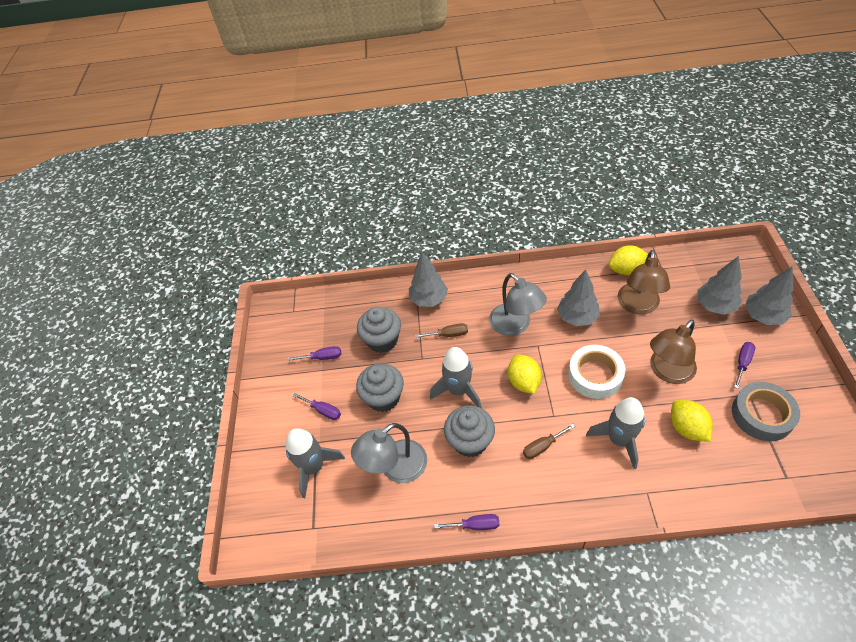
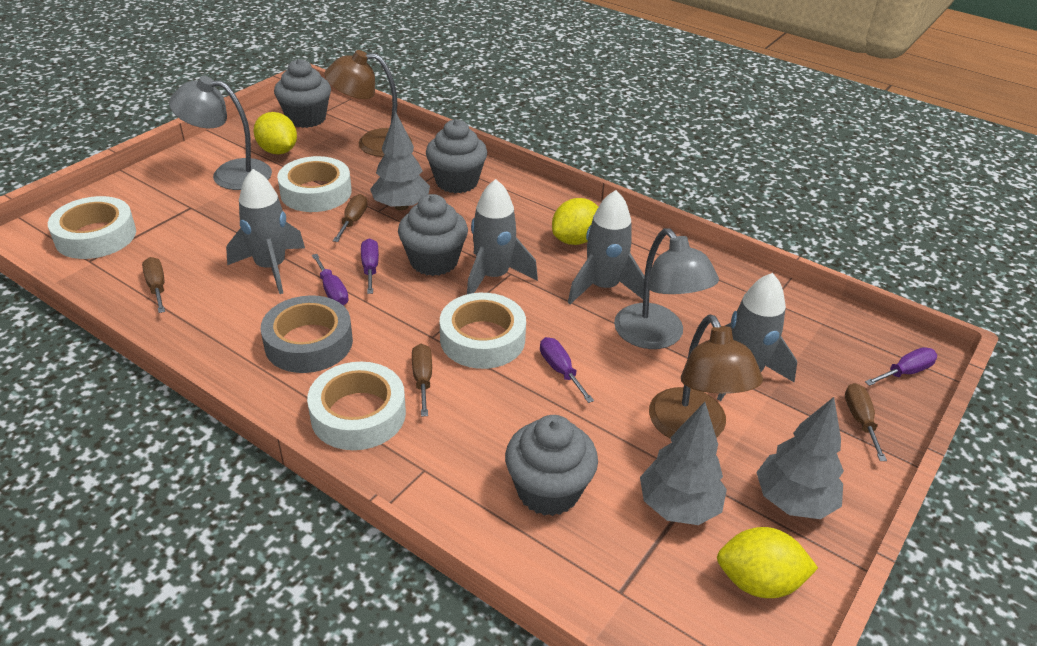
brown screwdriver: 2 -> 4
grey cupcake: 3 -> 4
grey rocket: 3 -> 4
grey tree: 4 -> 3
white tape: 1 -> 4

